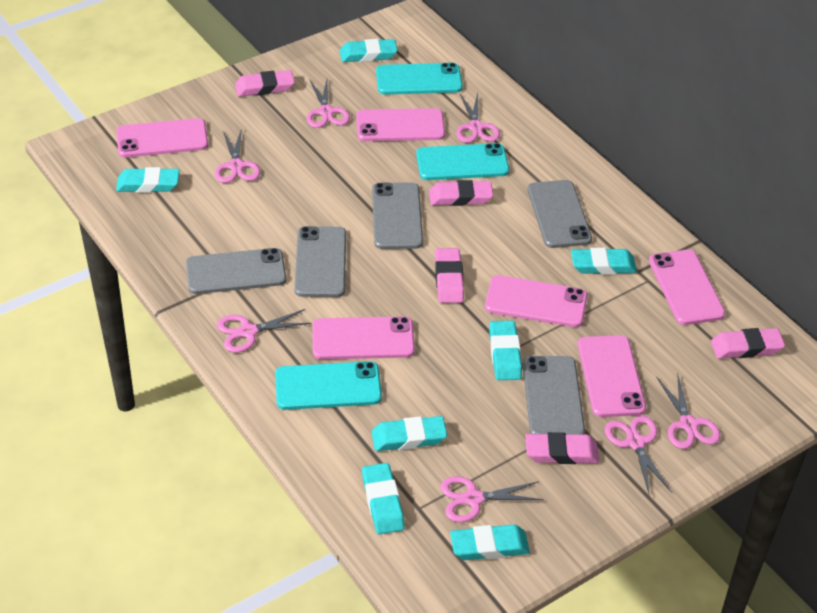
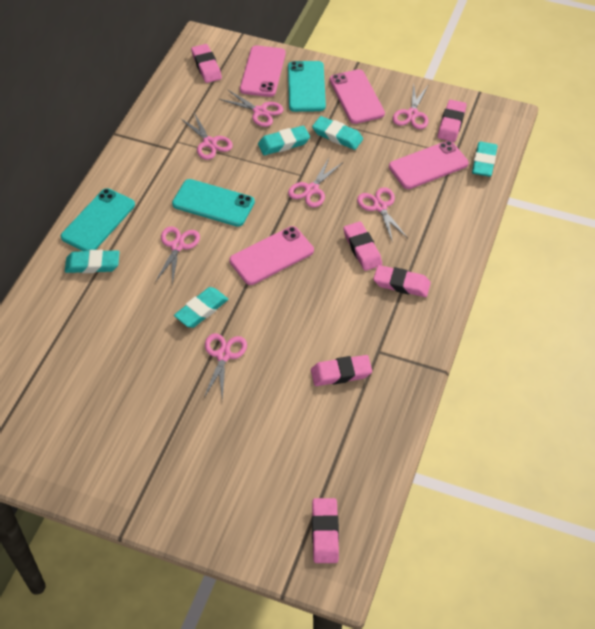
grey phone: 5 -> 0
pink eraser: 5 -> 6
pink phone: 6 -> 4
turquoise eraser: 7 -> 5

